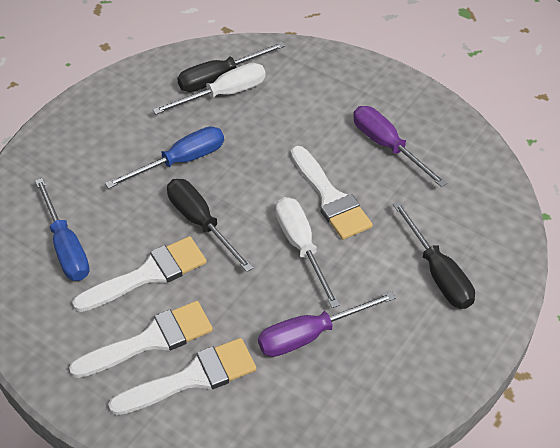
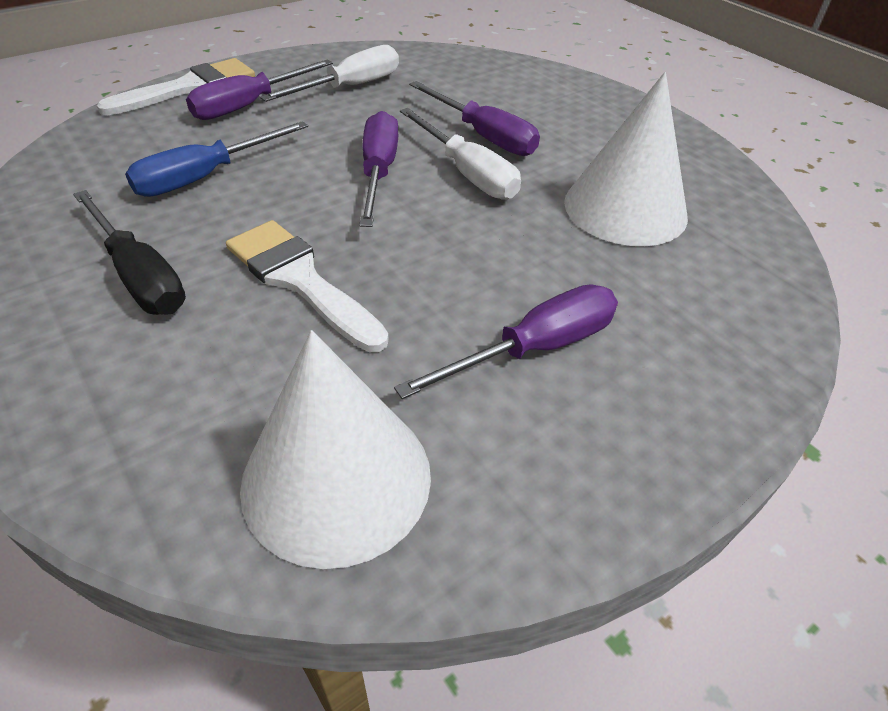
black screwdriver: 3 -> 1
blue screwdriver: 2 -> 1
purple screwdriver: 2 -> 4
white brush: 4 -> 2
white cone: 0 -> 2

